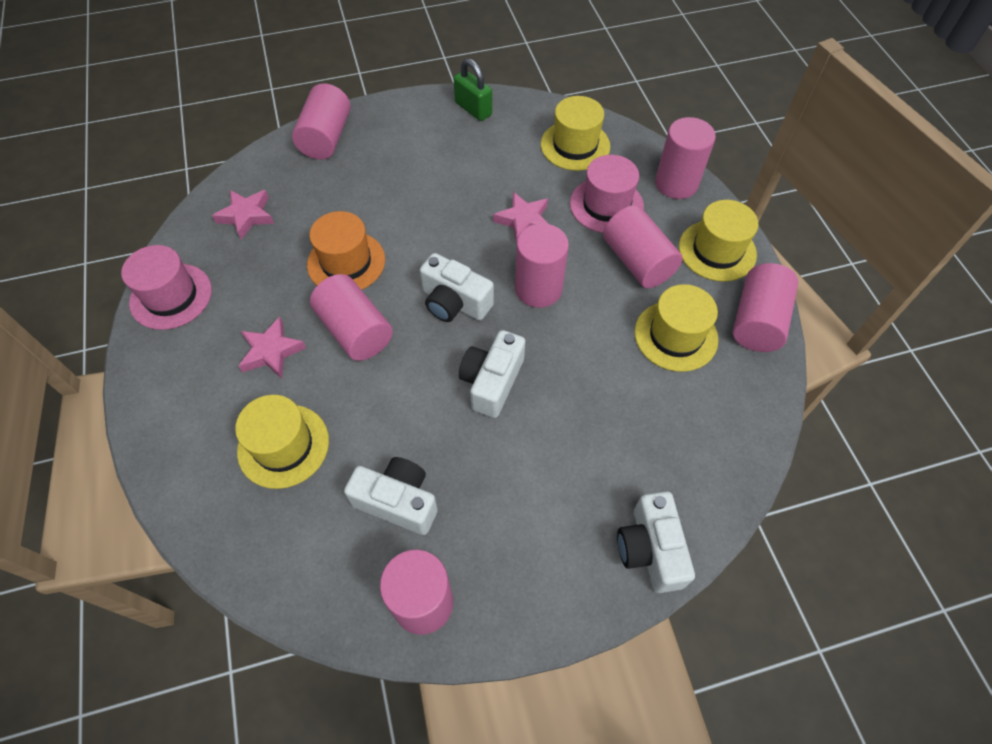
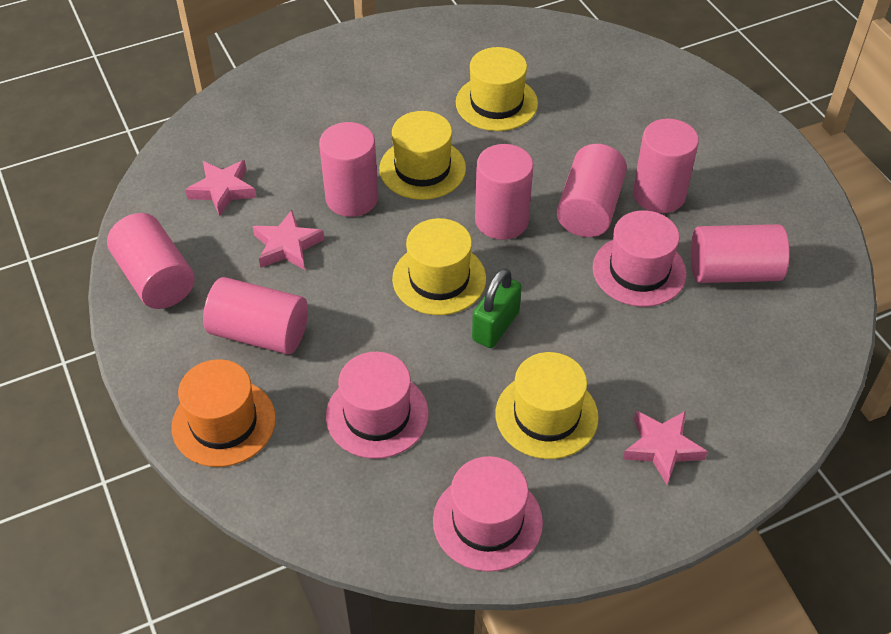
pink hat: 2 -> 3
white camera: 4 -> 0

